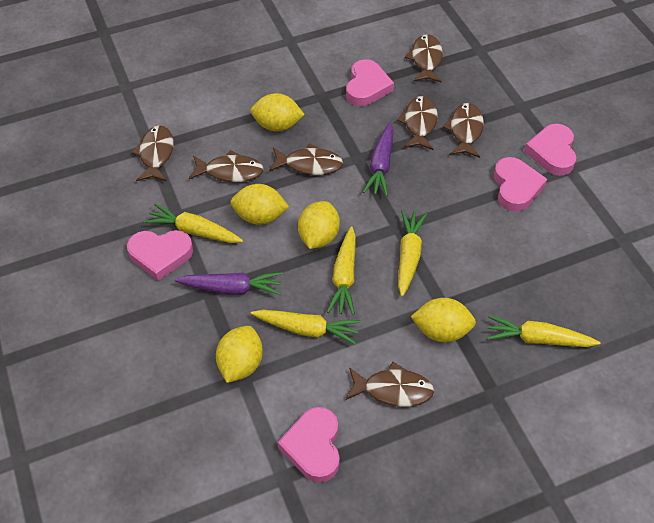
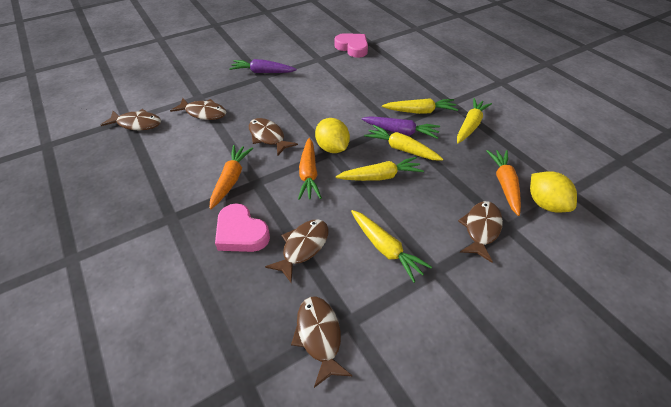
brown fish: 7 -> 6
orange carrot: 0 -> 3
pink heart: 5 -> 2
yellow lemon: 5 -> 2

